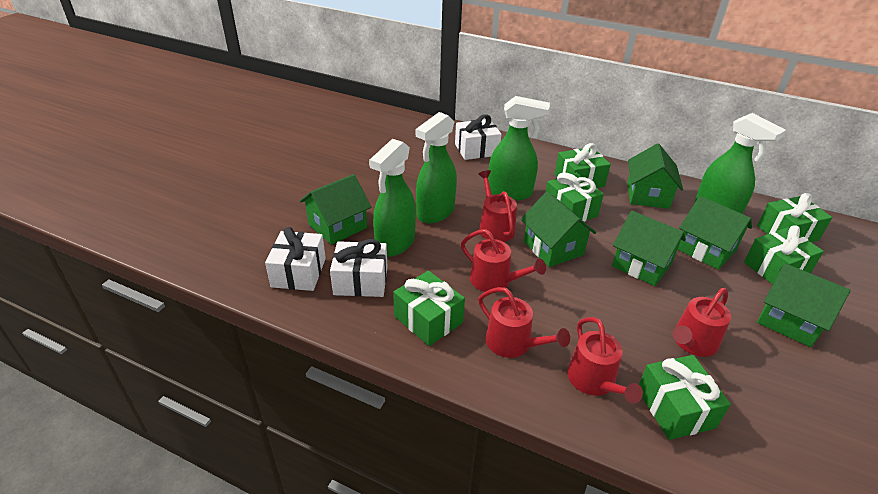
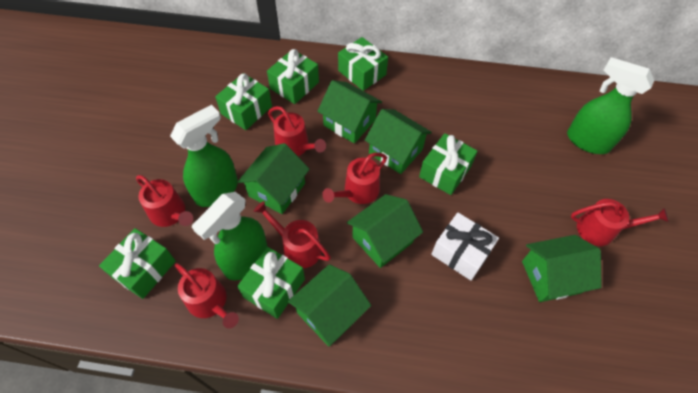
green spray bottle: 4 -> 3
red watering can: 5 -> 6
white gift: 3 -> 1

